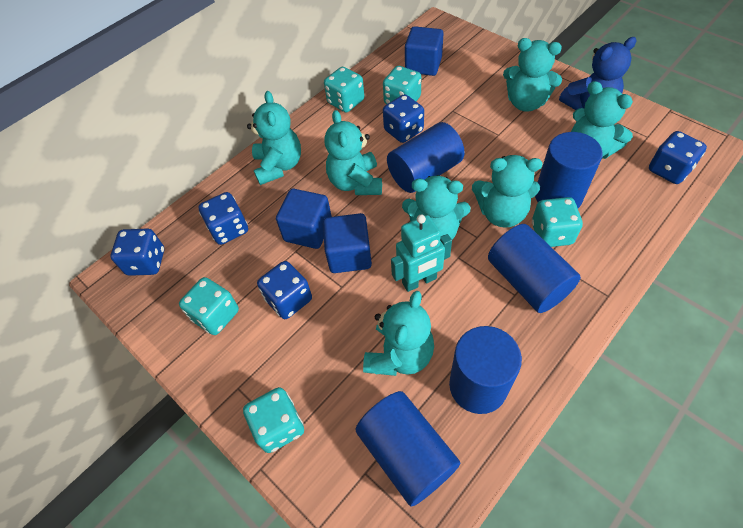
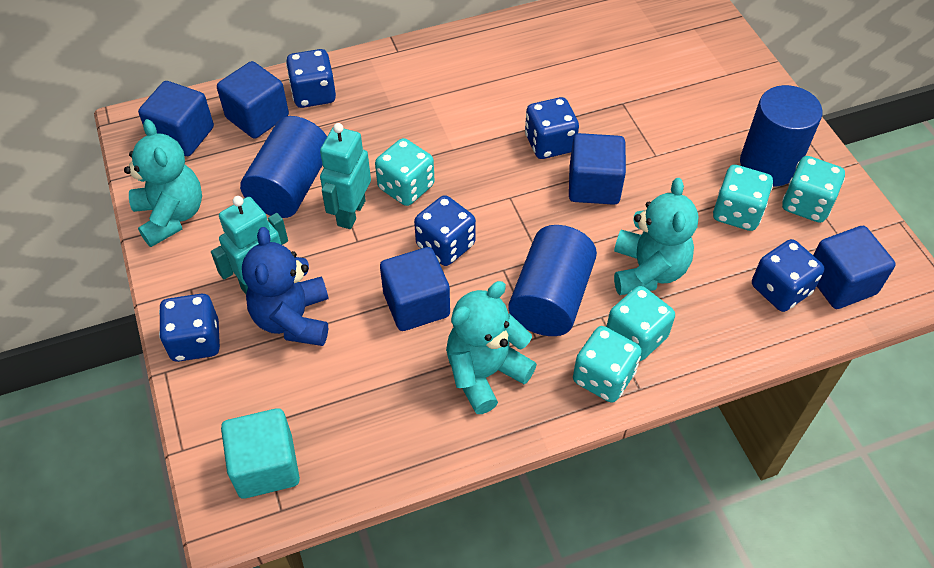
blue cube: 3 -> 5
blue cylinder: 5 -> 3
turquoise cube: 0 -> 1
turquoise robot: 1 -> 2
turquoise teddy bear: 7 -> 3

